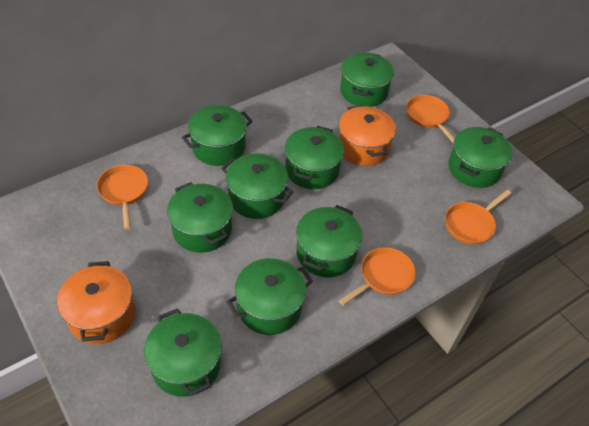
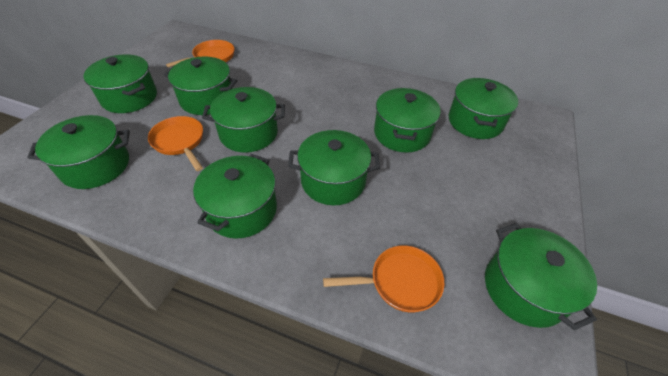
orange pan: 4 -> 3
orange pot: 2 -> 0

